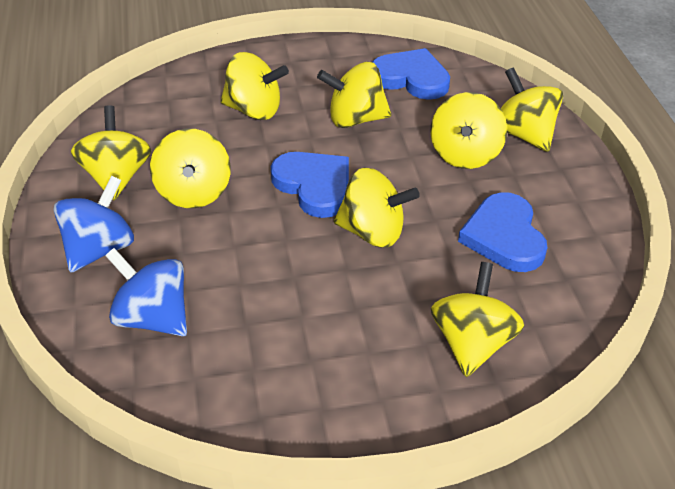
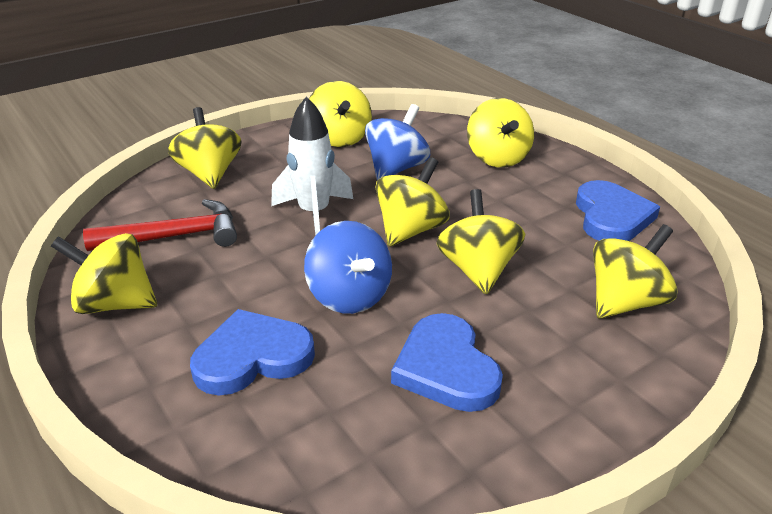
red hammer: 0 -> 1
white rocket: 0 -> 1
yellow spinning top: 8 -> 7

